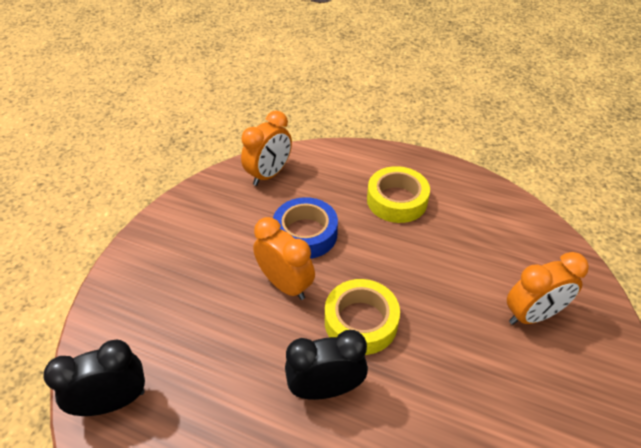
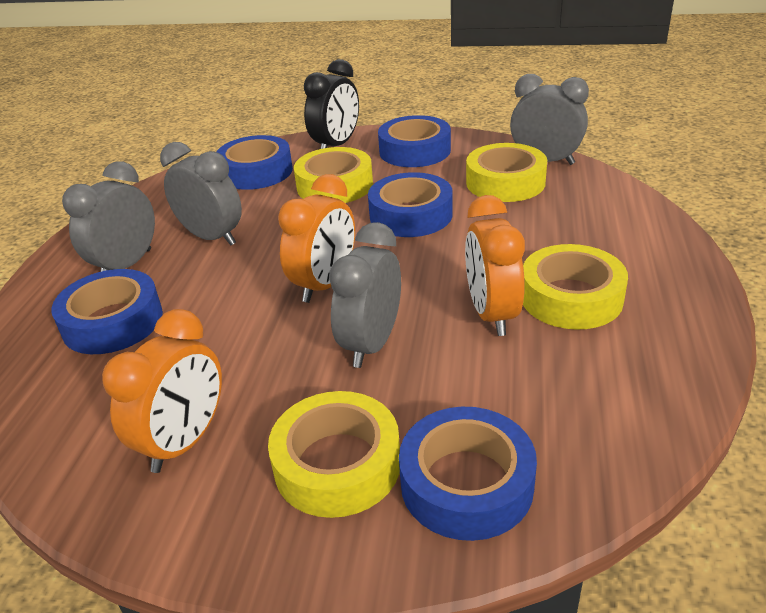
black clock: 2 -> 1
blue tape: 1 -> 5
grey clock: 0 -> 4
yellow tape: 2 -> 4

